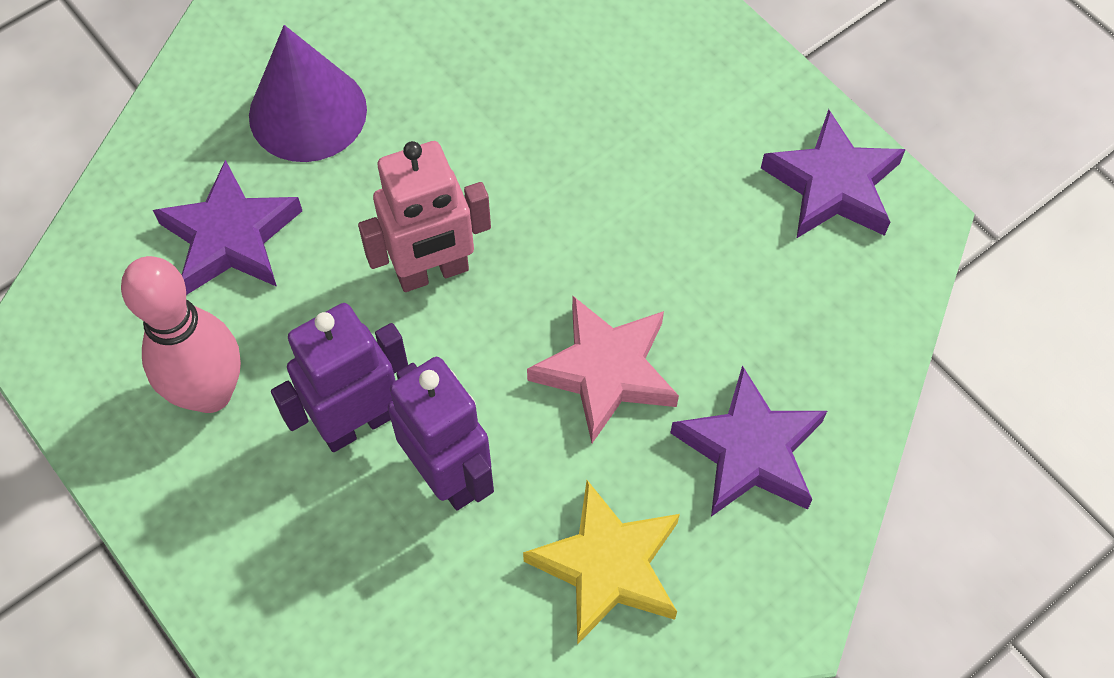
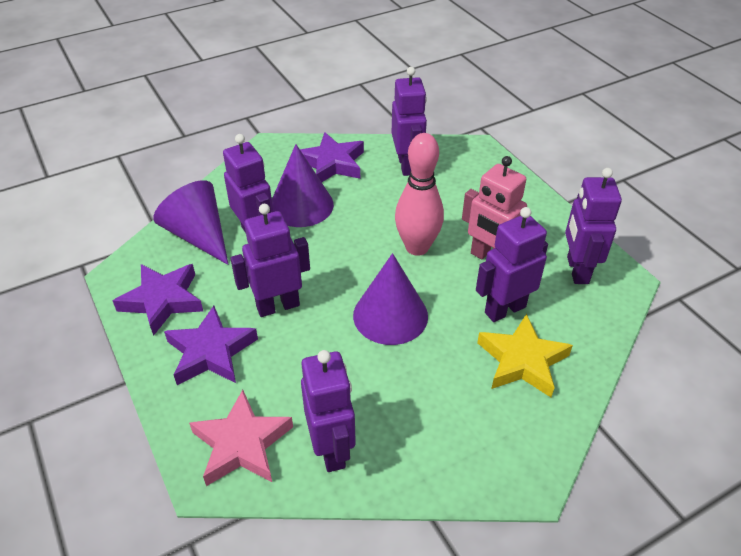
purple cone: 1 -> 3
purple robot: 2 -> 6

